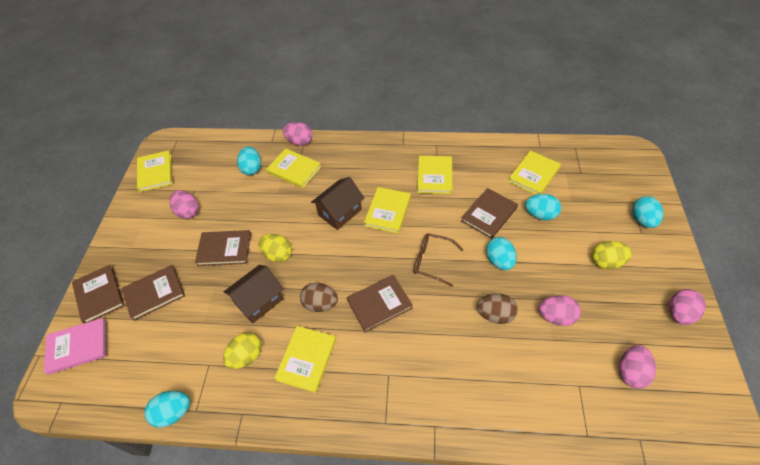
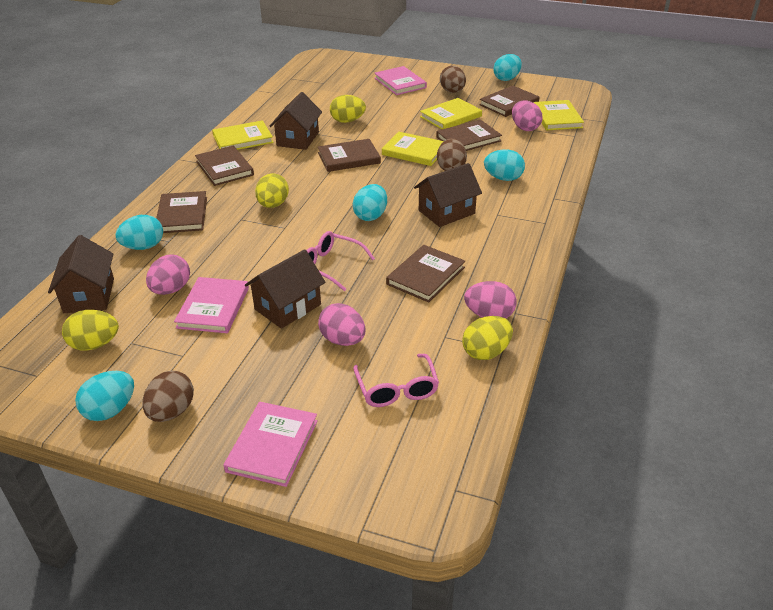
brown book: 5 -> 6
brown egg: 2 -> 3
brown glasses: 1 -> 0
brown house: 2 -> 4
pink book: 1 -> 3
pink egg: 5 -> 4
pink glasses: 0 -> 2
yellow book: 6 -> 4
yellow egg: 3 -> 4

